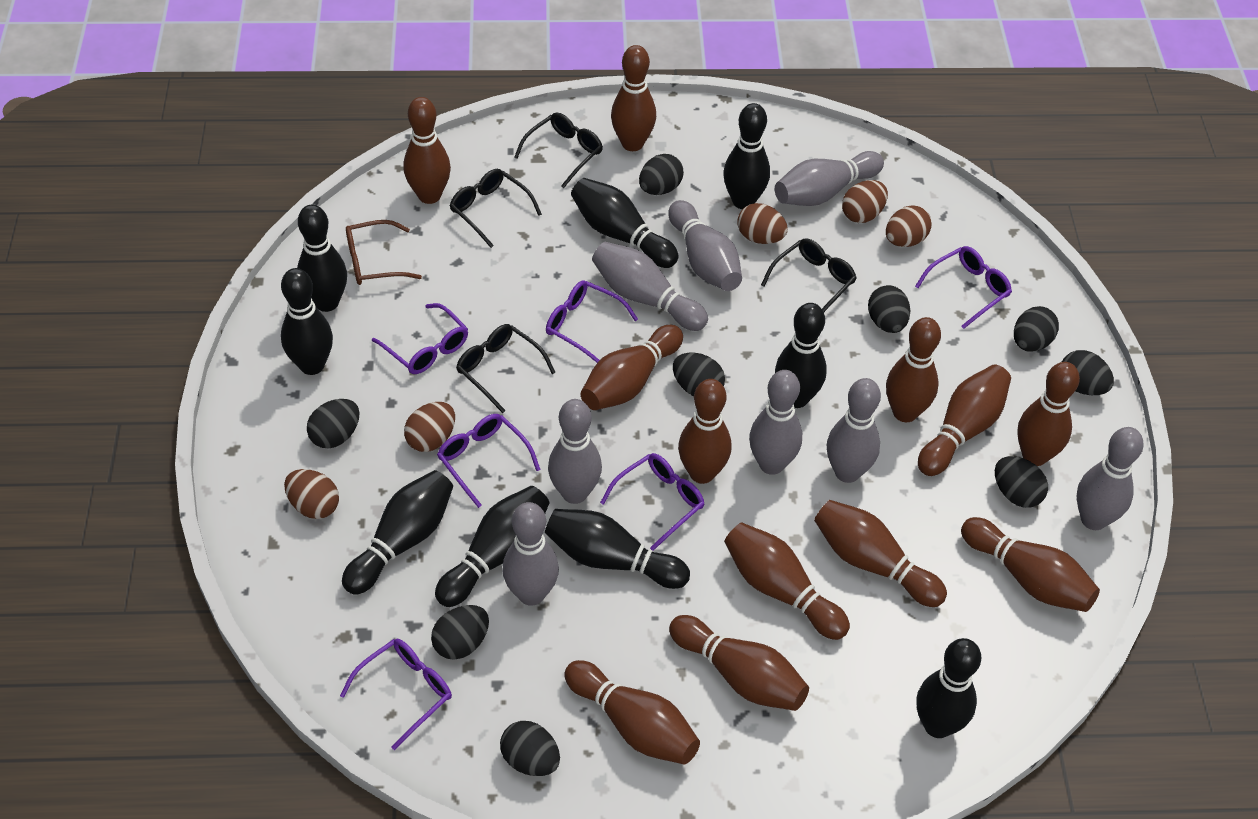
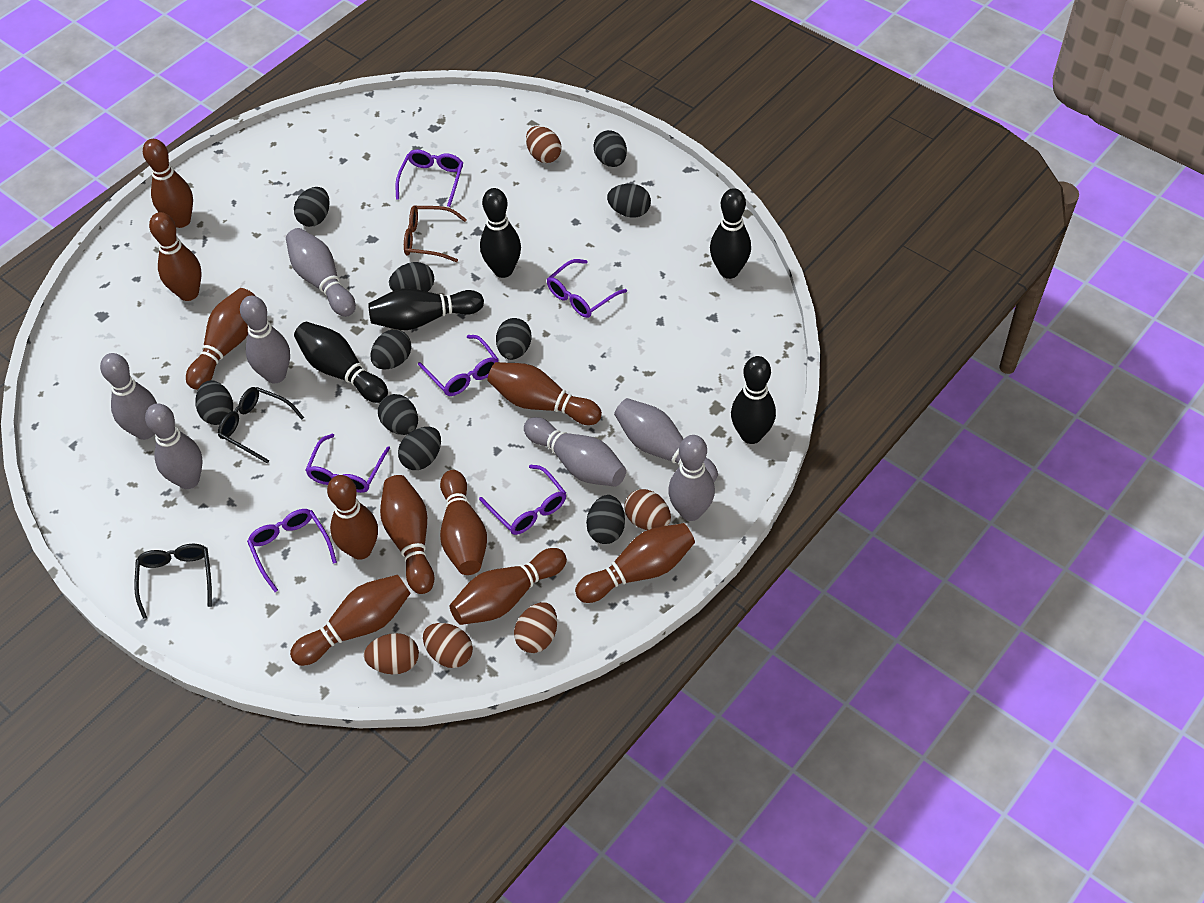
black bowling pin: 9 -> 5
black egg: 9 -> 10
black glasses: 4 -> 2
brown bowling pin: 12 -> 10
grey bowling pin: 8 -> 7

